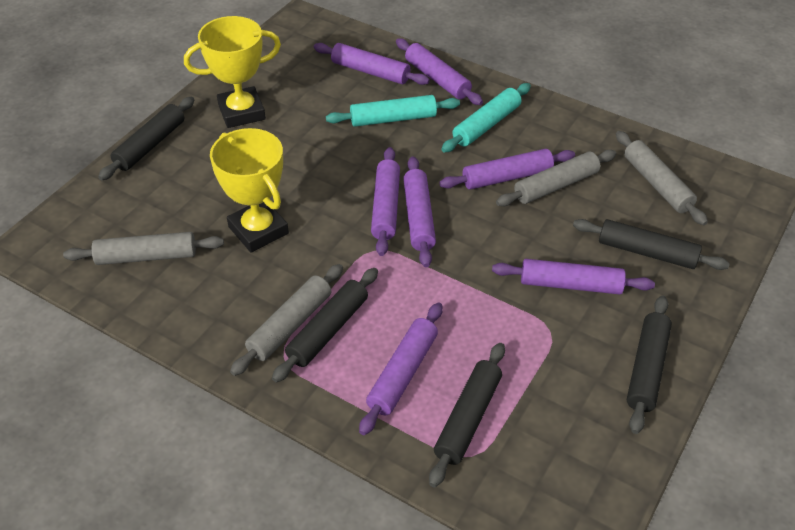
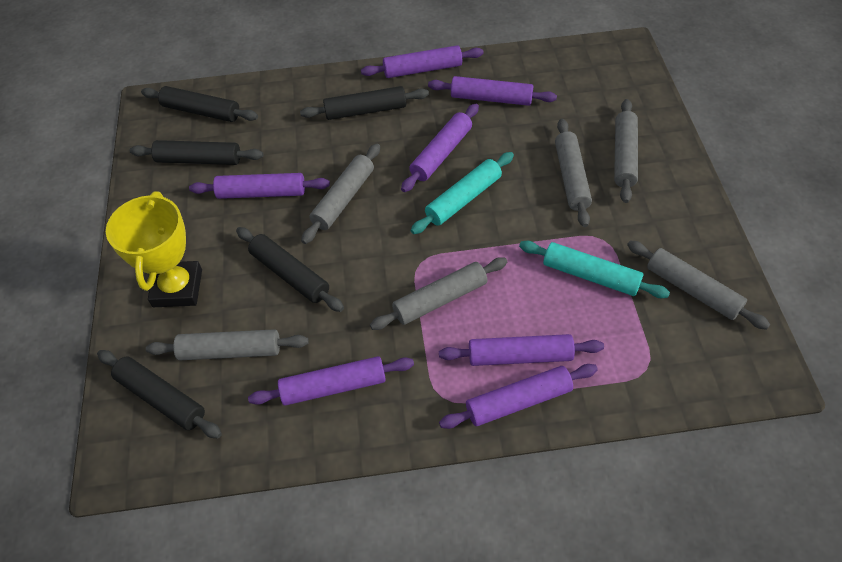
grey rolling pin: 4 -> 6
yellow trophy: 2 -> 1

